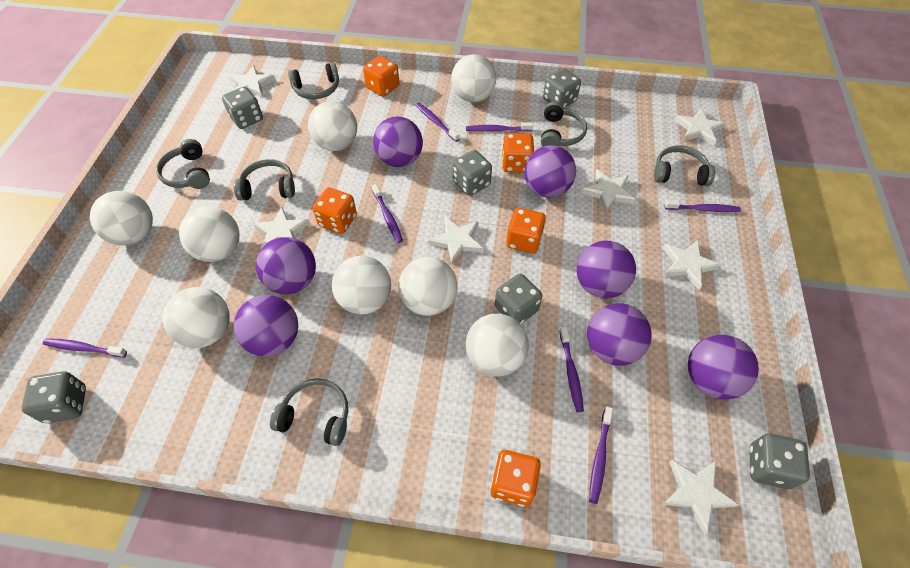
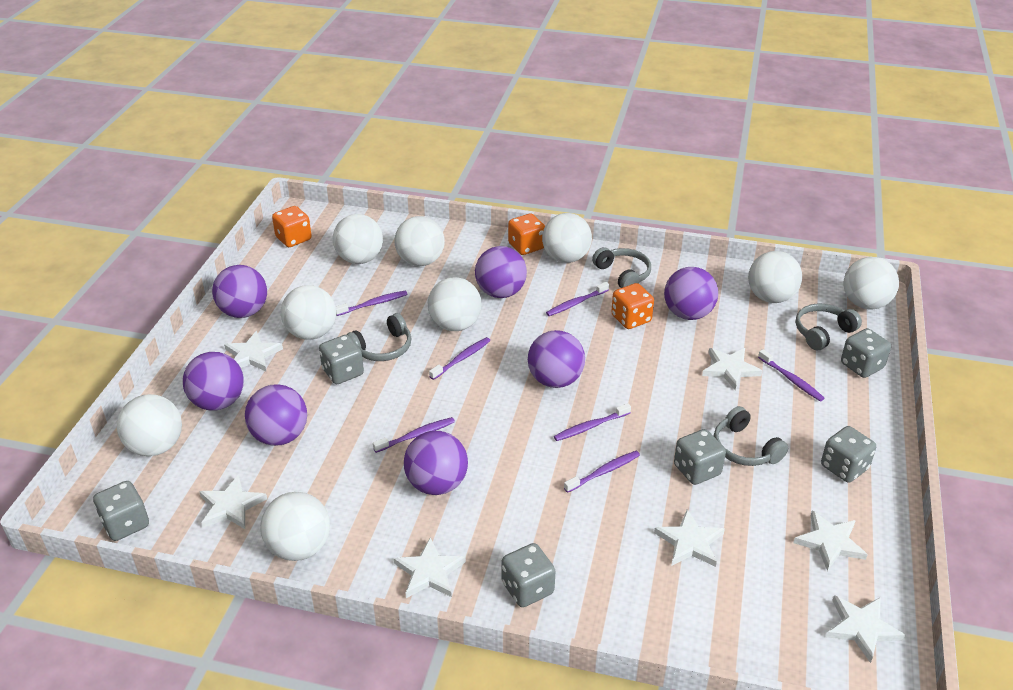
grey headphones: 6 -> 4
orange dice: 5 -> 3
white ball: 8 -> 9

